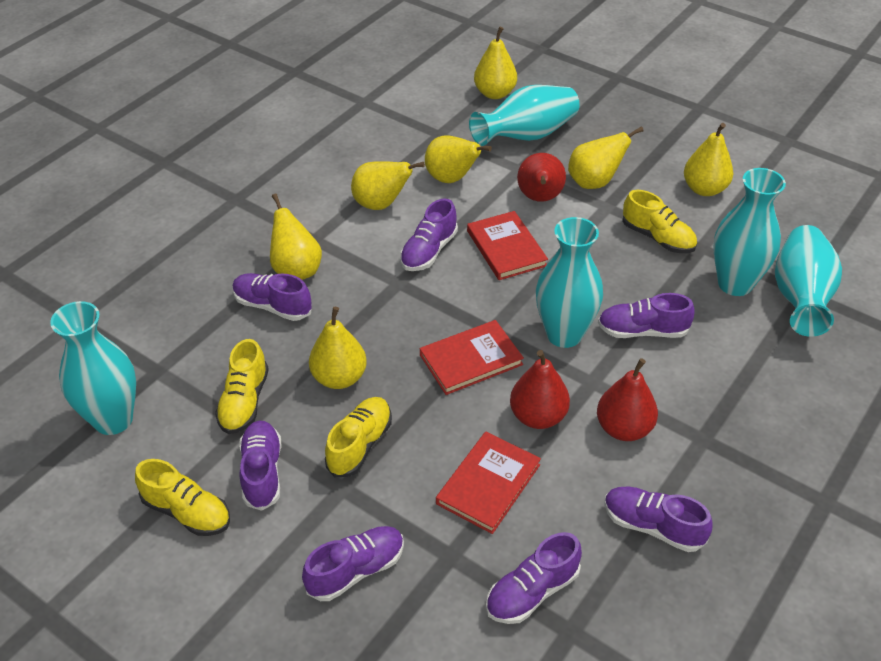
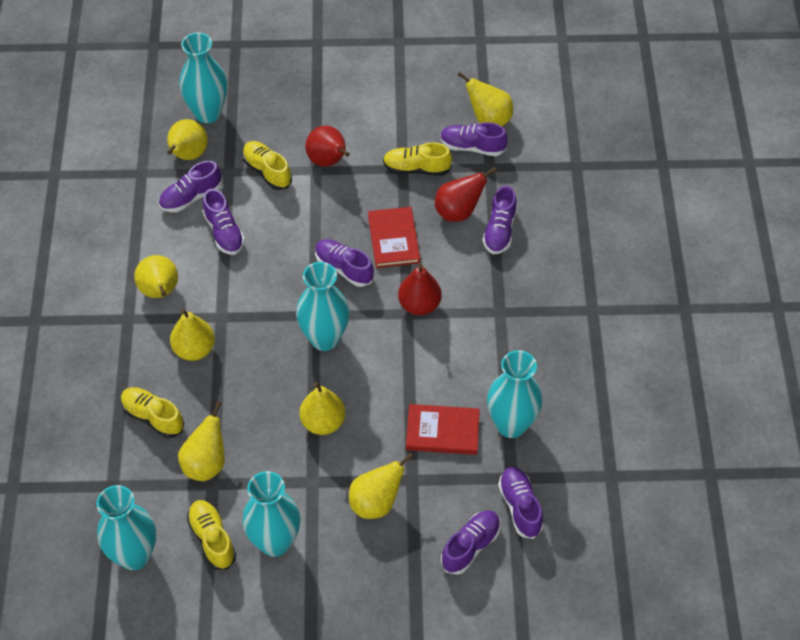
red book: 3 -> 2

